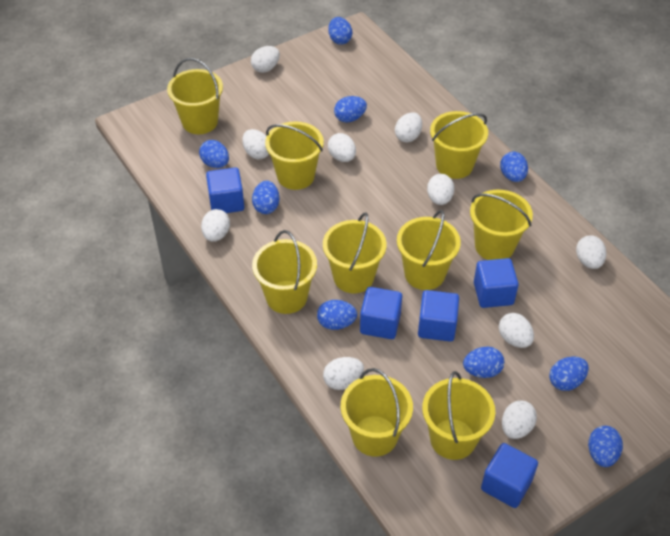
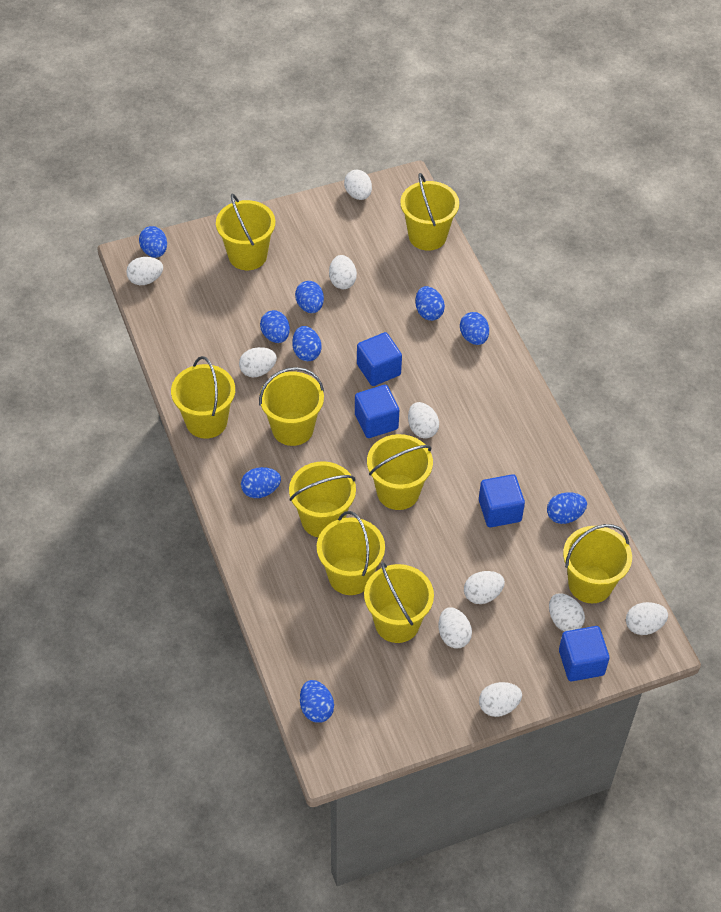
blue cube: 5 -> 4

